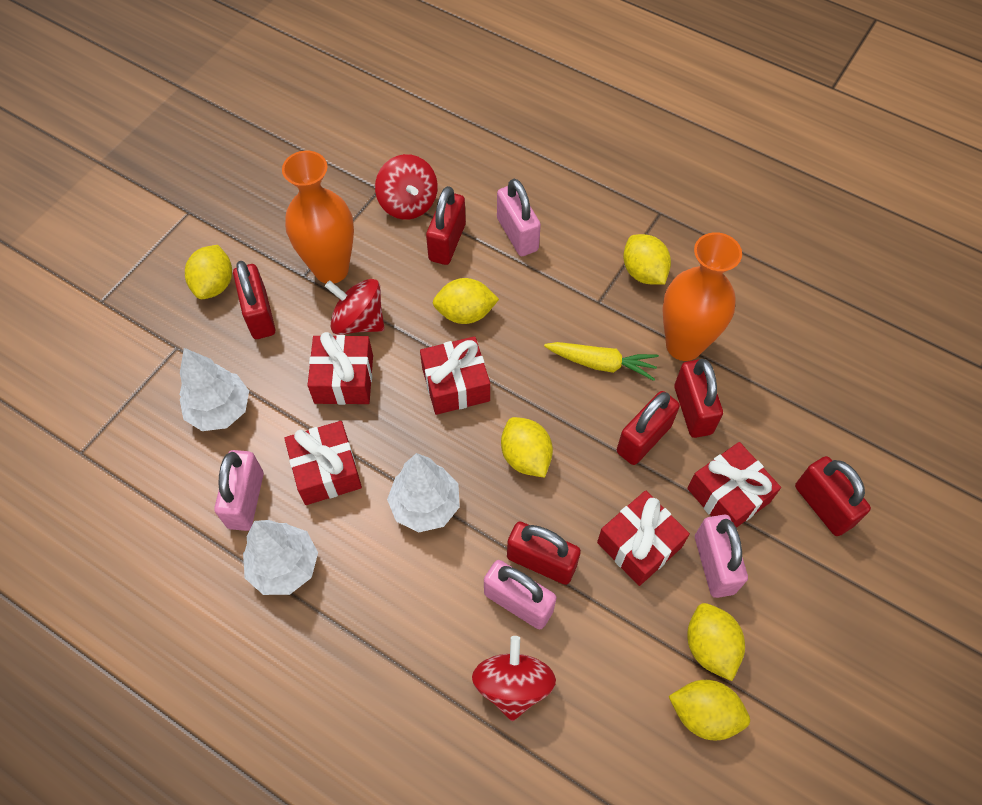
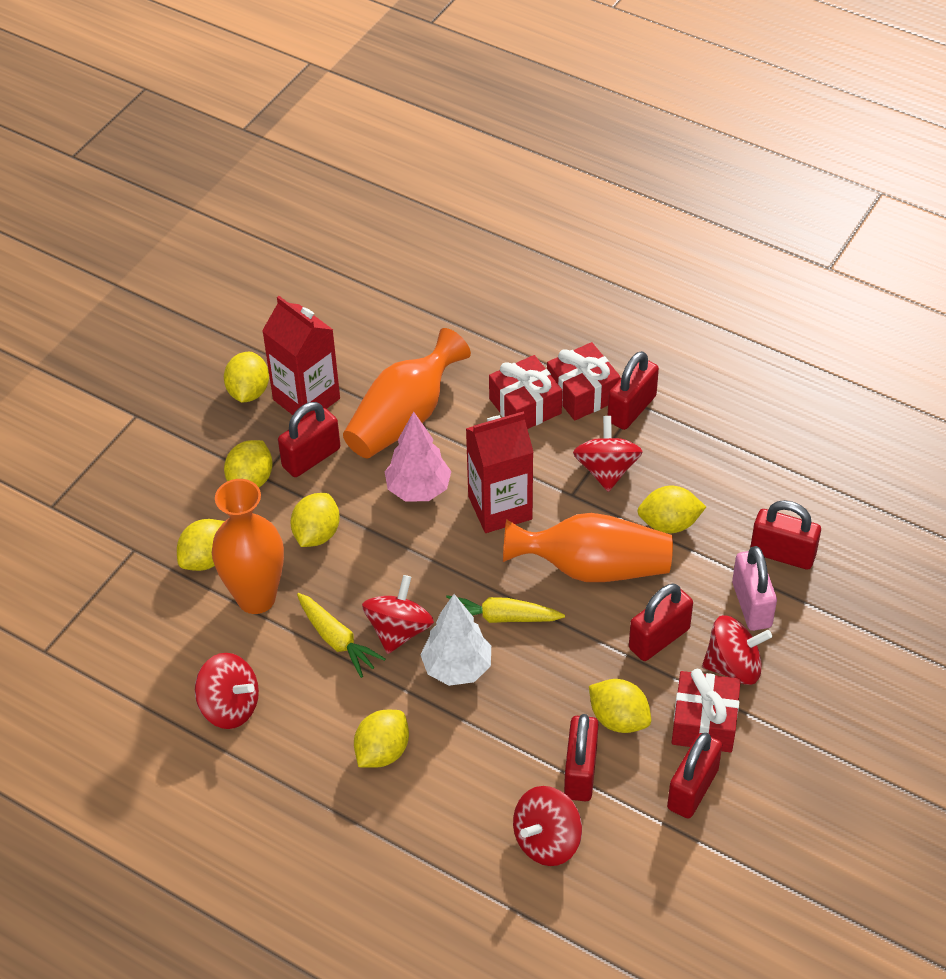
orange vase: 2 -> 3
pink padlock: 4 -> 1
pink tree: 0 -> 1
red carton: 0 -> 2
red gift: 5 -> 3
red spinning top: 3 -> 5
white tree: 3 -> 1
yellow carrot: 1 -> 2
yellow lemon: 6 -> 7

